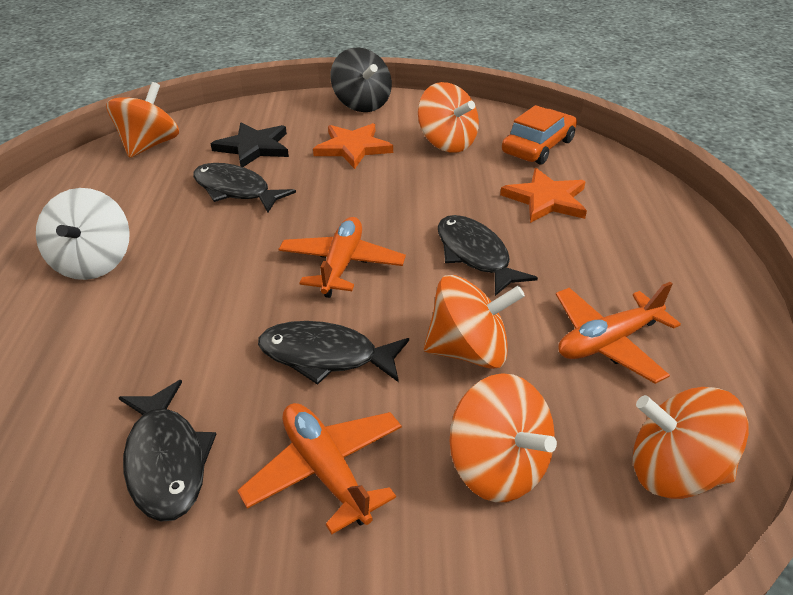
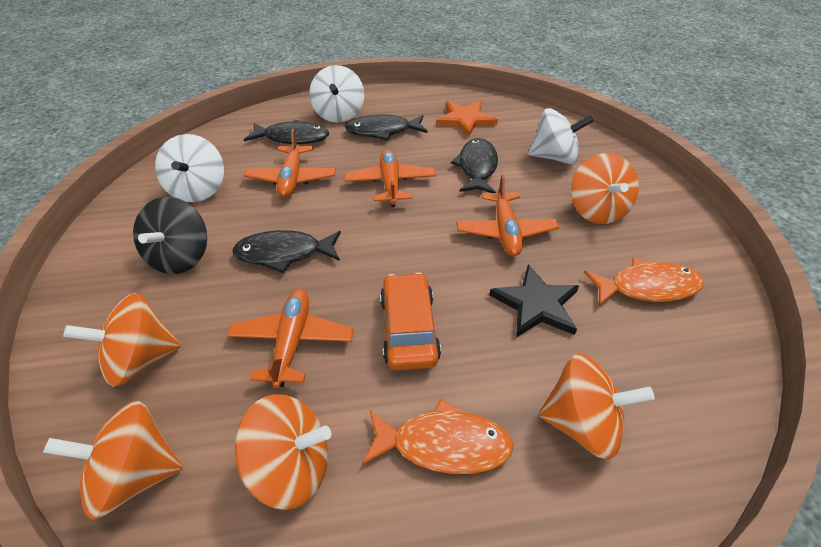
orange fish: 0 -> 2
orange plane: 3 -> 4
orange star: 2 -> 1
white spinning top: 1 -> 3

